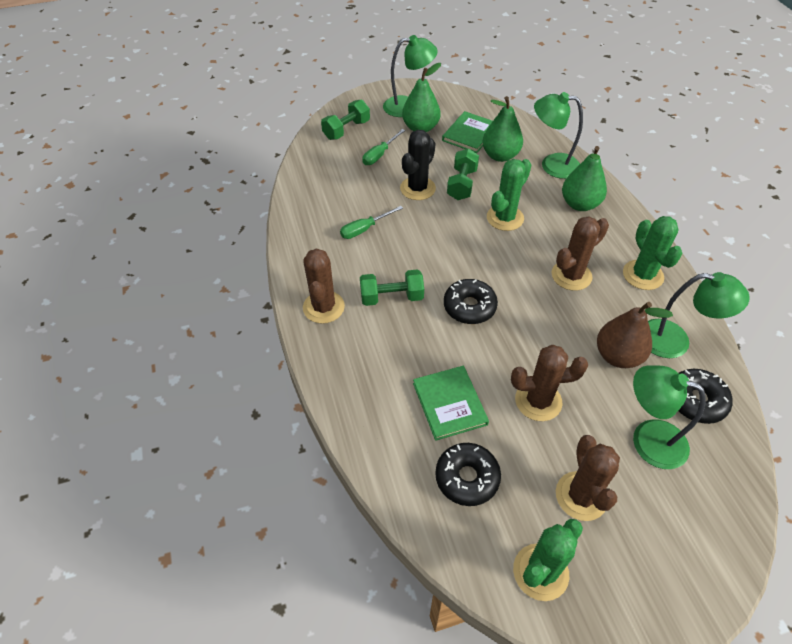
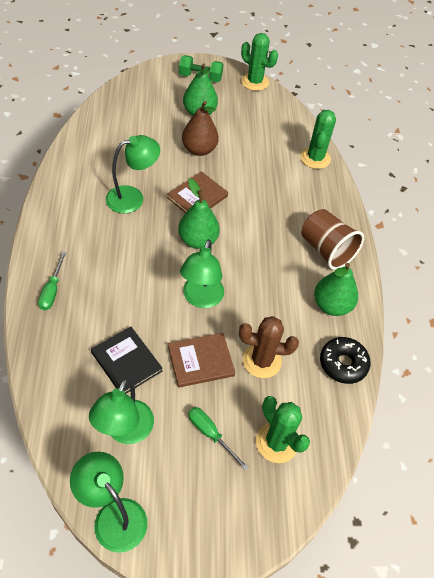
black book: 0 -> 1
black cactus: 1 -> 0
black donut: 3 -> 1
brown book: 0 -> 2
brown cactus: 4 -> 1
brown cup: 0 -> 1
green book: 2 -> 0
green dumbbell: 3 -> 1

